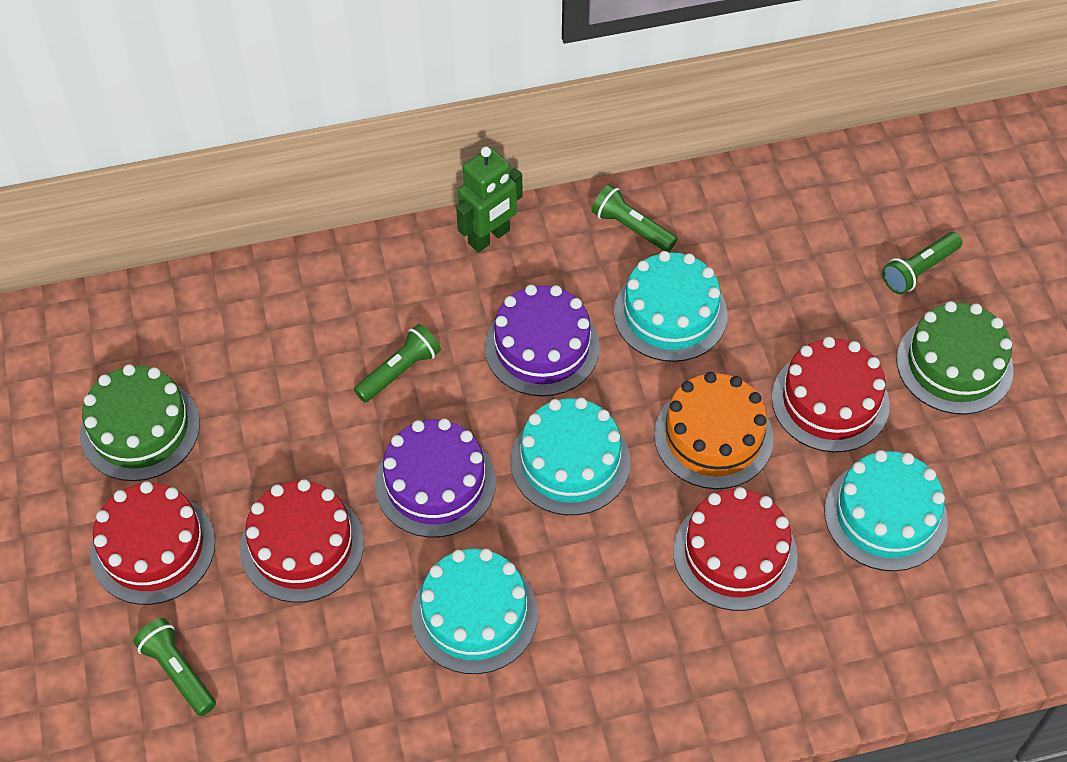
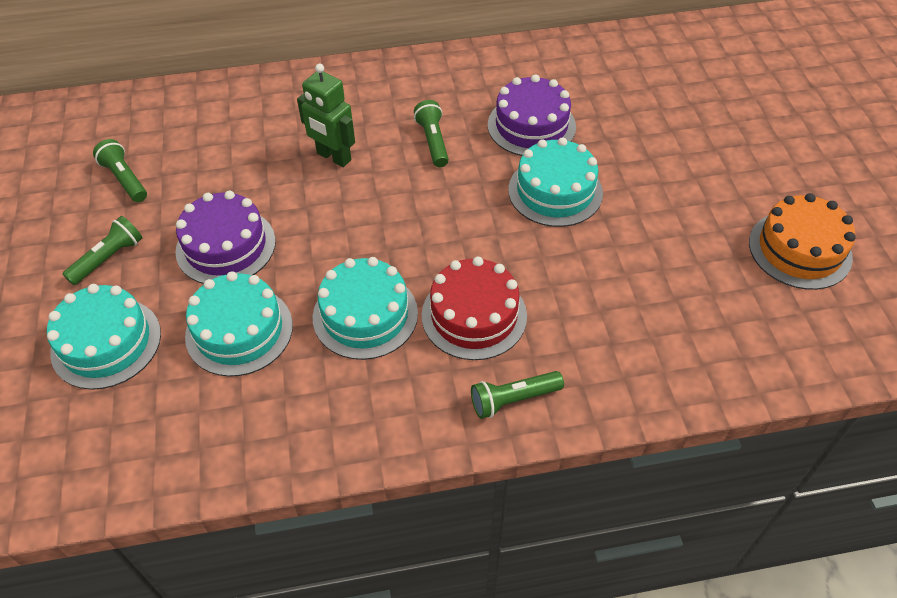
green cake: 2 -> 0
red cake: 4 -> 1

